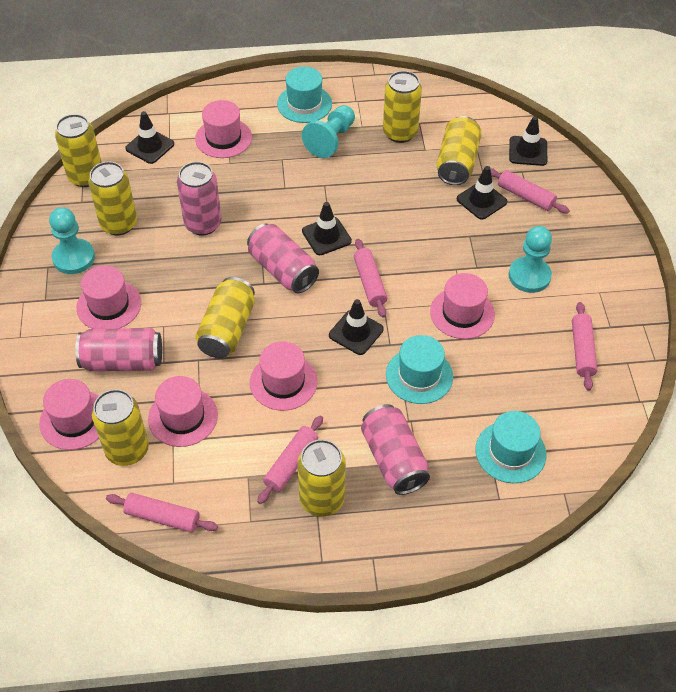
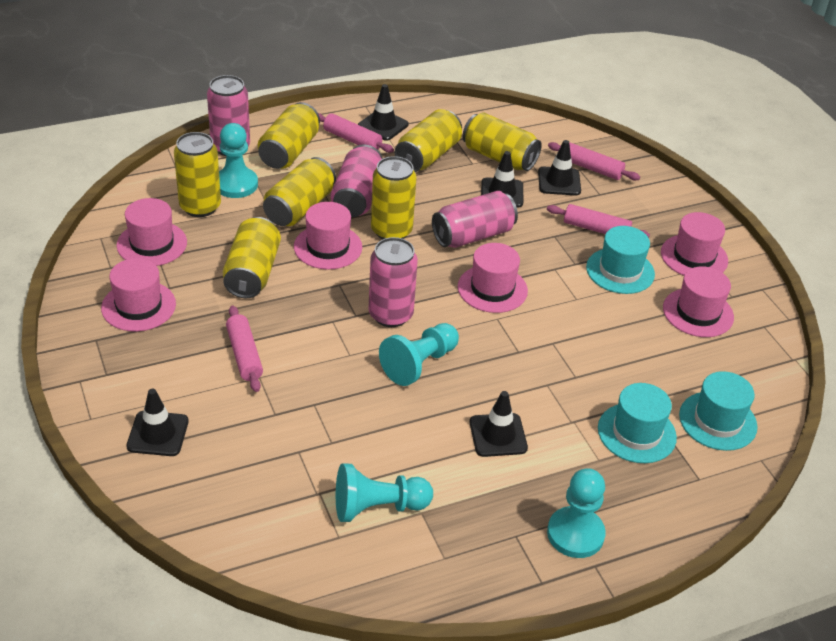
pink rolling pin: 5 -> 4
turquoise pawn: 3 -> 4

